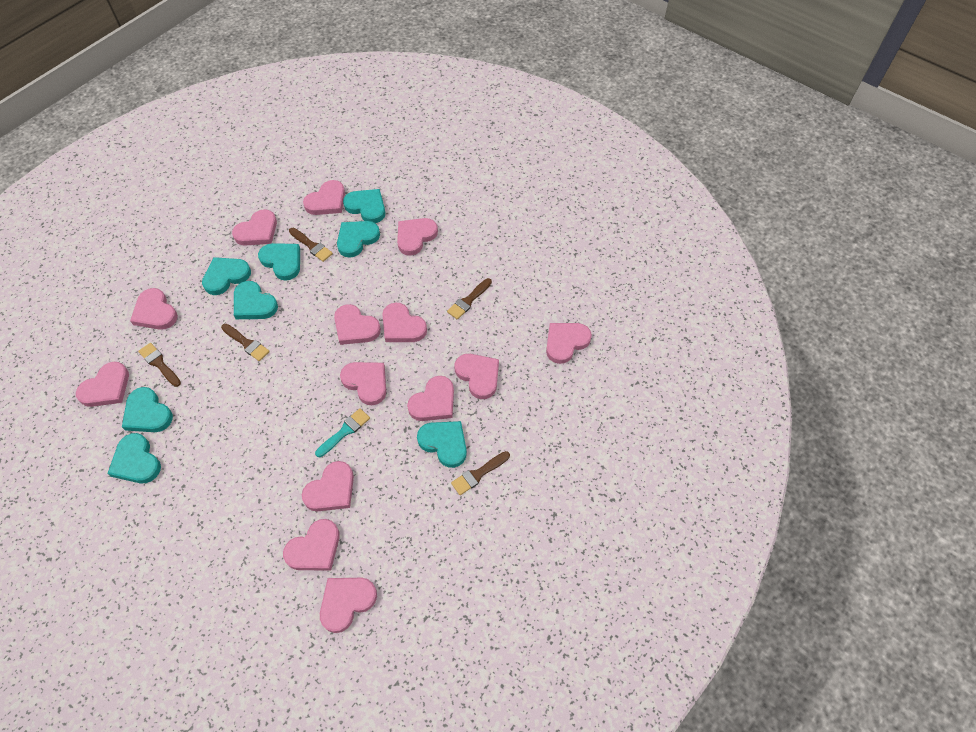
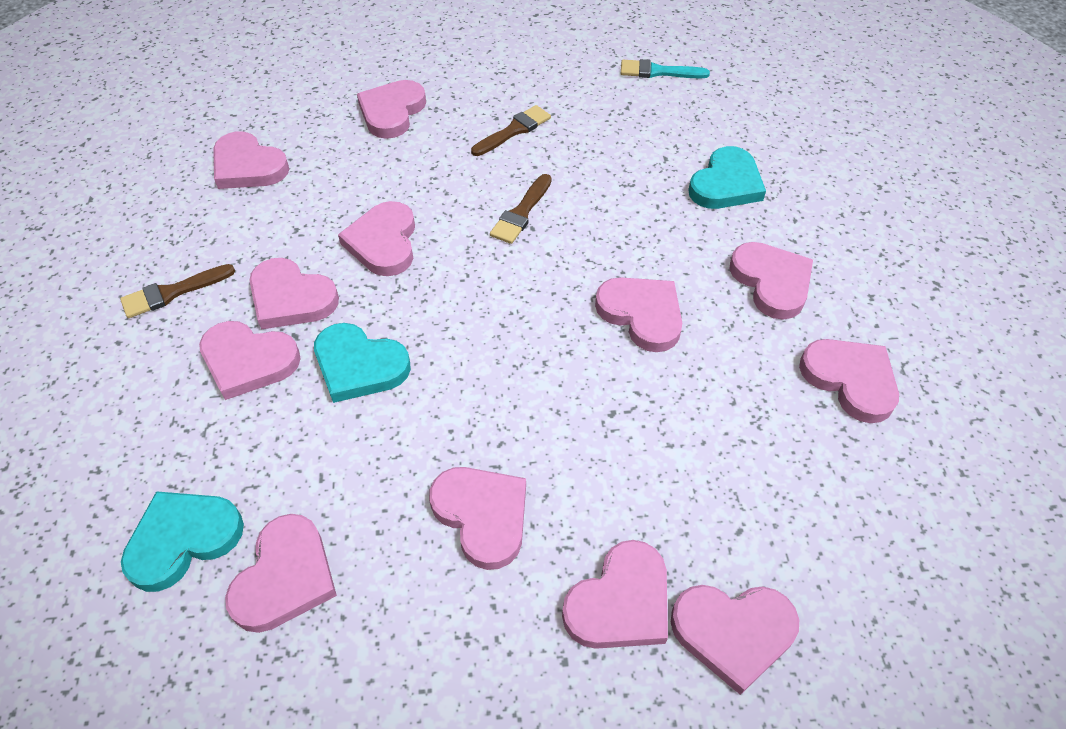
brown brush: 5 -> 3
pink heart: 14 -> 12
turquoise heart: 8 -> 3

